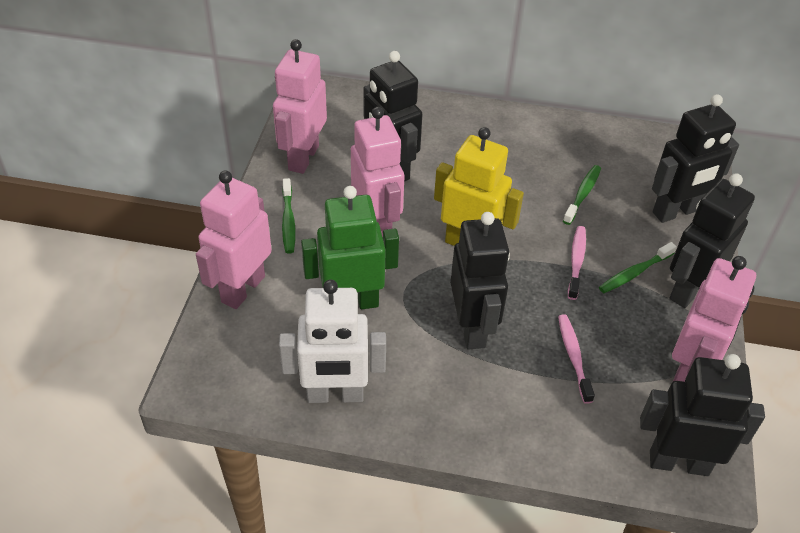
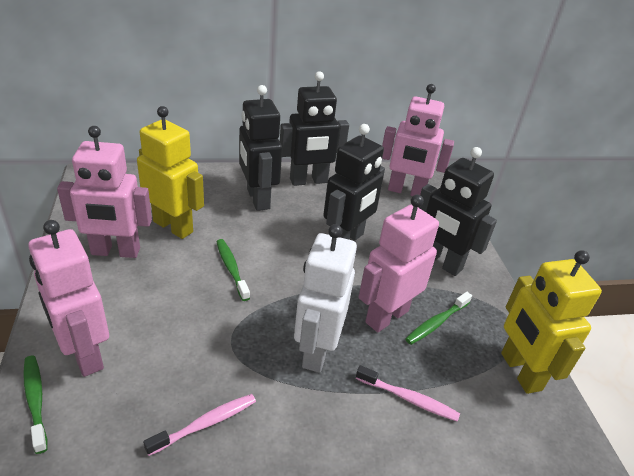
black robot: 5 -> 4
green robot: 1 -> 0
yellow robot: 1 -> 2

